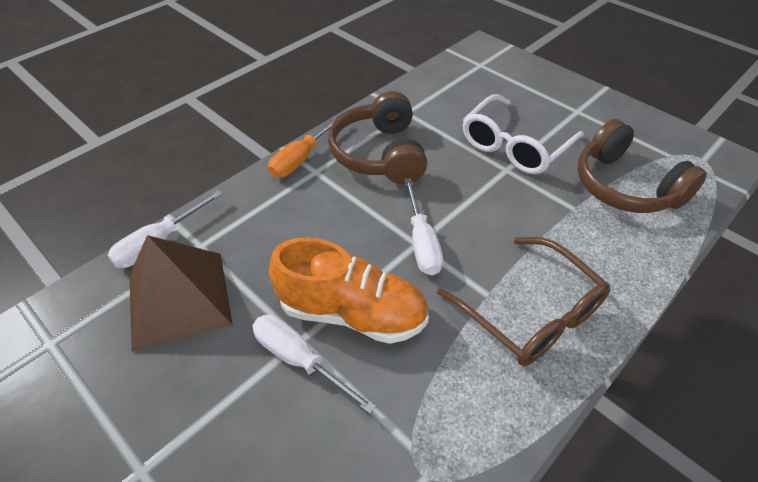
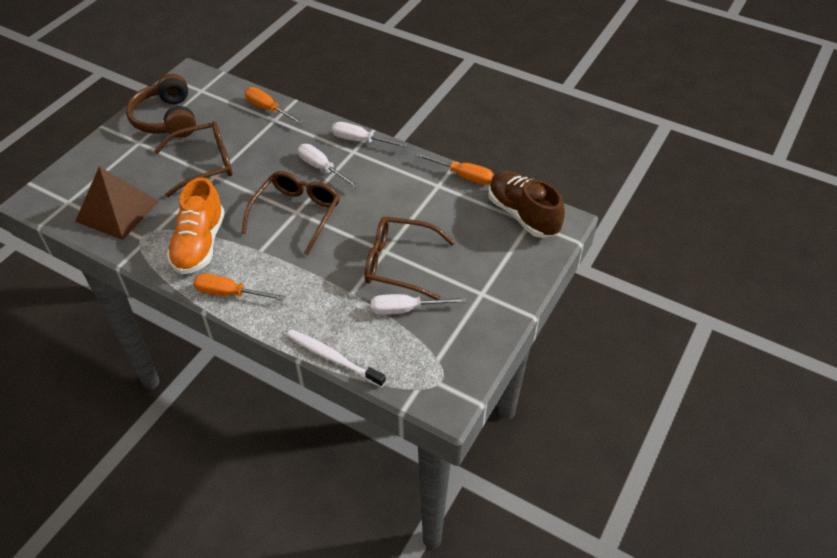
brown glasses: 1 -> 3
brown headphones: 2 -> 1
brown shoe: 0 -> 1
orange screwdriver: 1 -> 3
white glasses: 1 -> 0
white toothbrush: 0 -> 1

